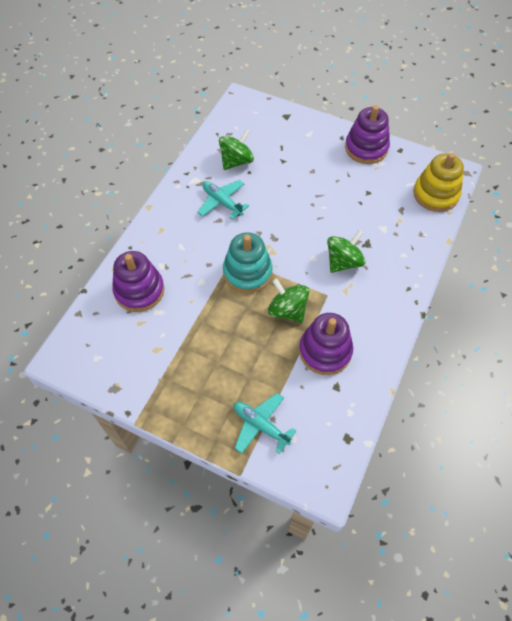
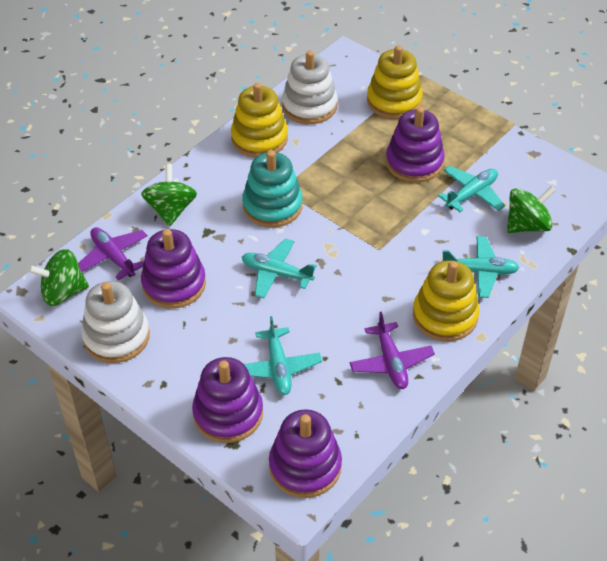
purple plane: 0 -> 2
purple stacking toy: 3 -> 4
turquoise plane: 2 -> 4
white stacking toy: 0 -> 2
yellow stacking toy: 1 -> 3

